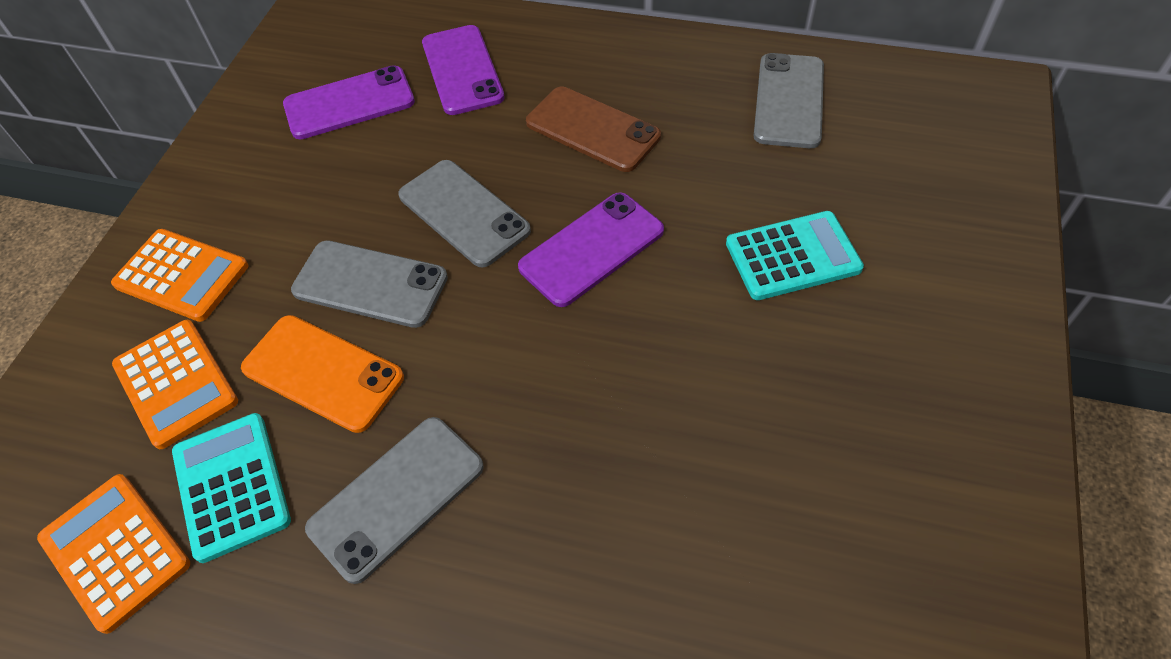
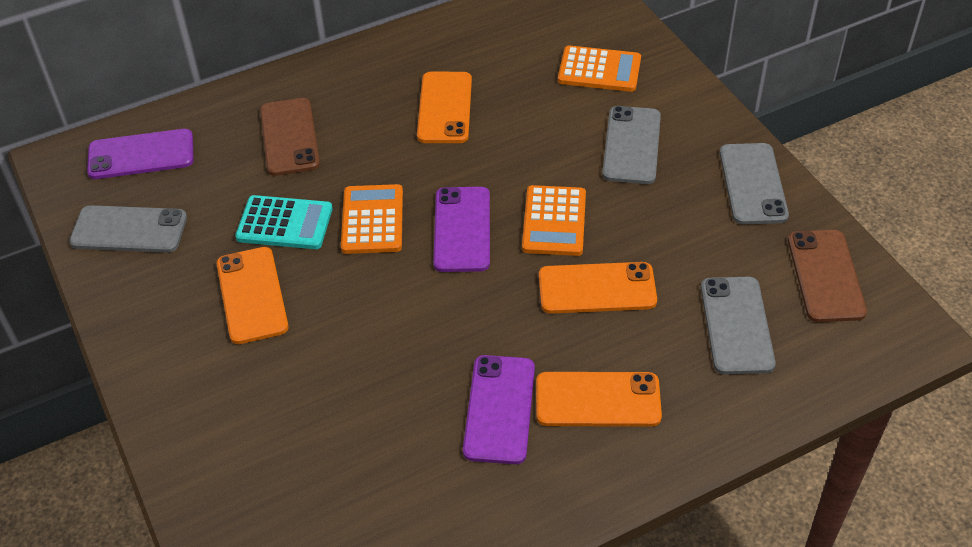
brown phone: 1 -> 2
orange phone: 1 -> 4
turquoise calculator: 2 -> 1

